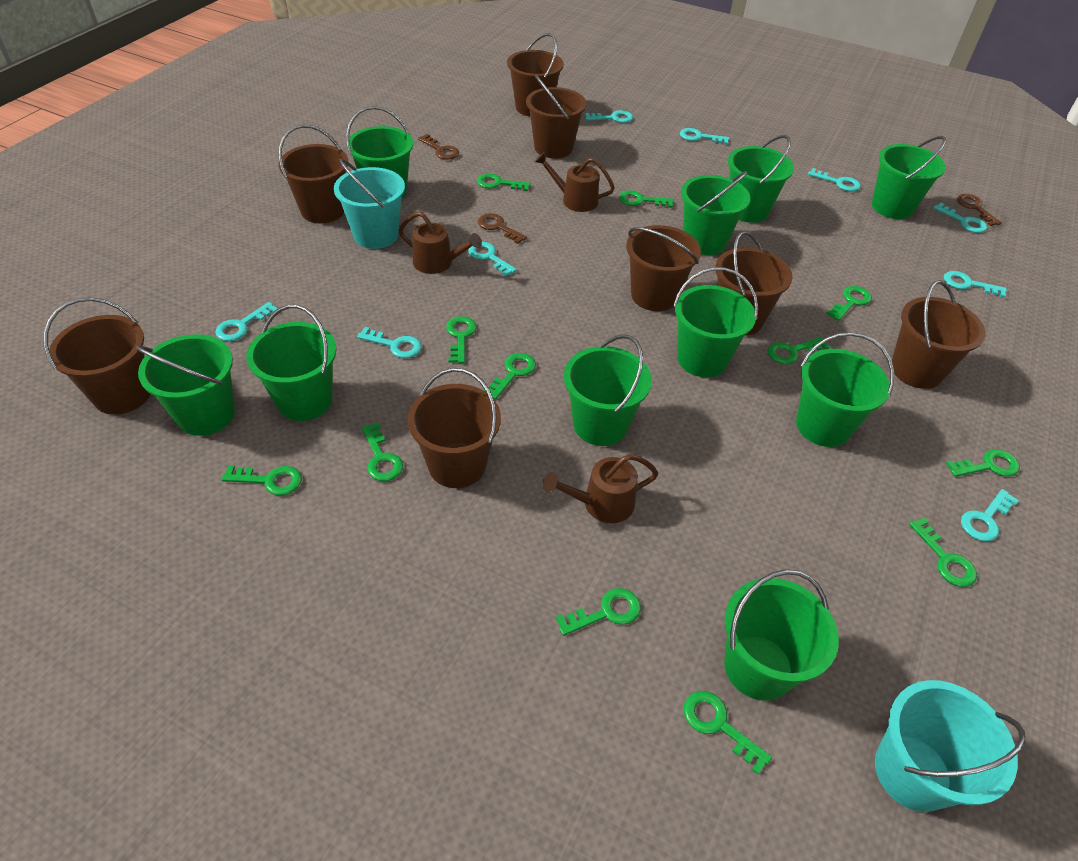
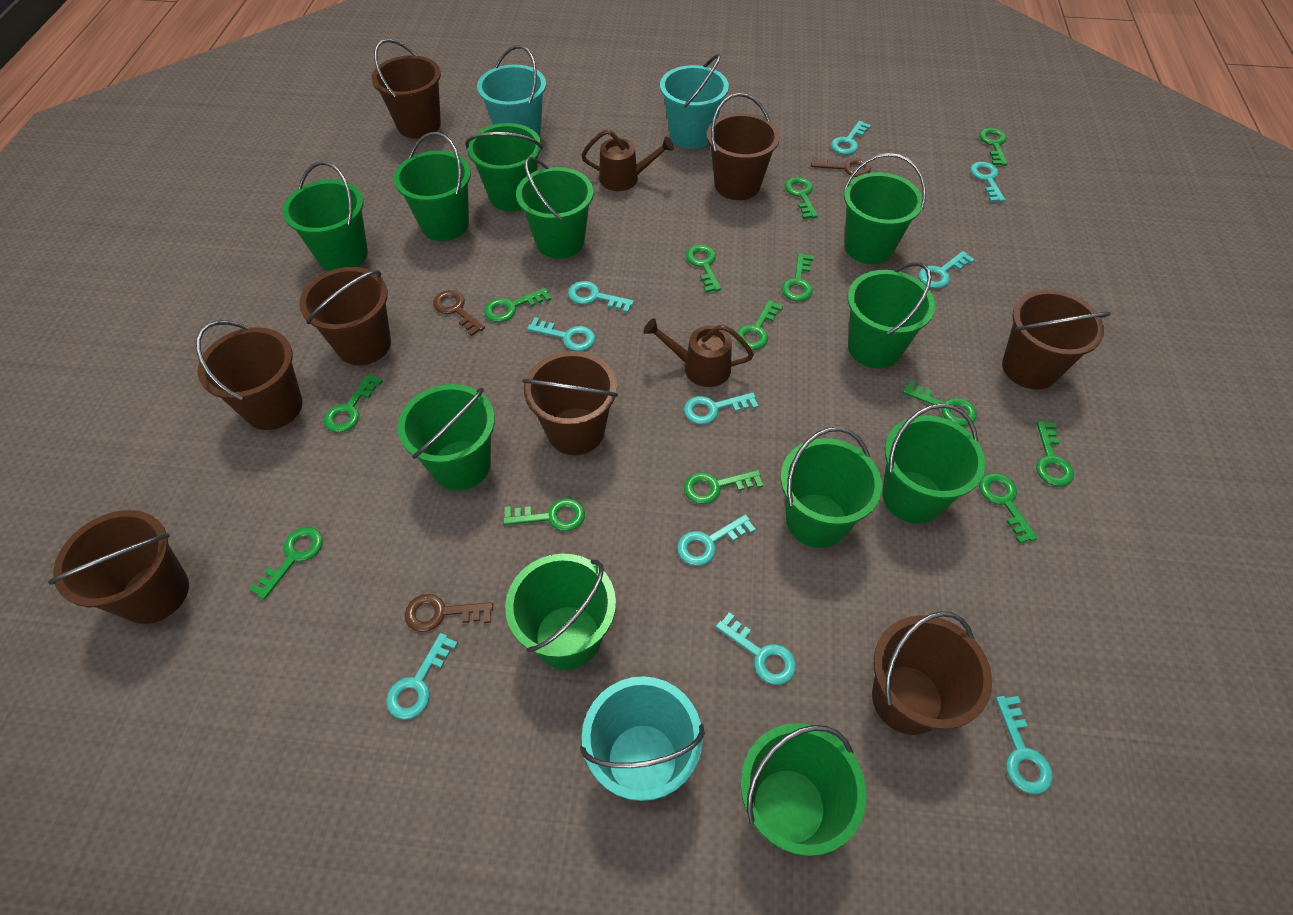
brown watering can: 3 -> 2
green bucket: 10 -> 11
green key: 12 -> 13
turquoise bucket: 2 -> 3
turquoise key: 9 -> 10

